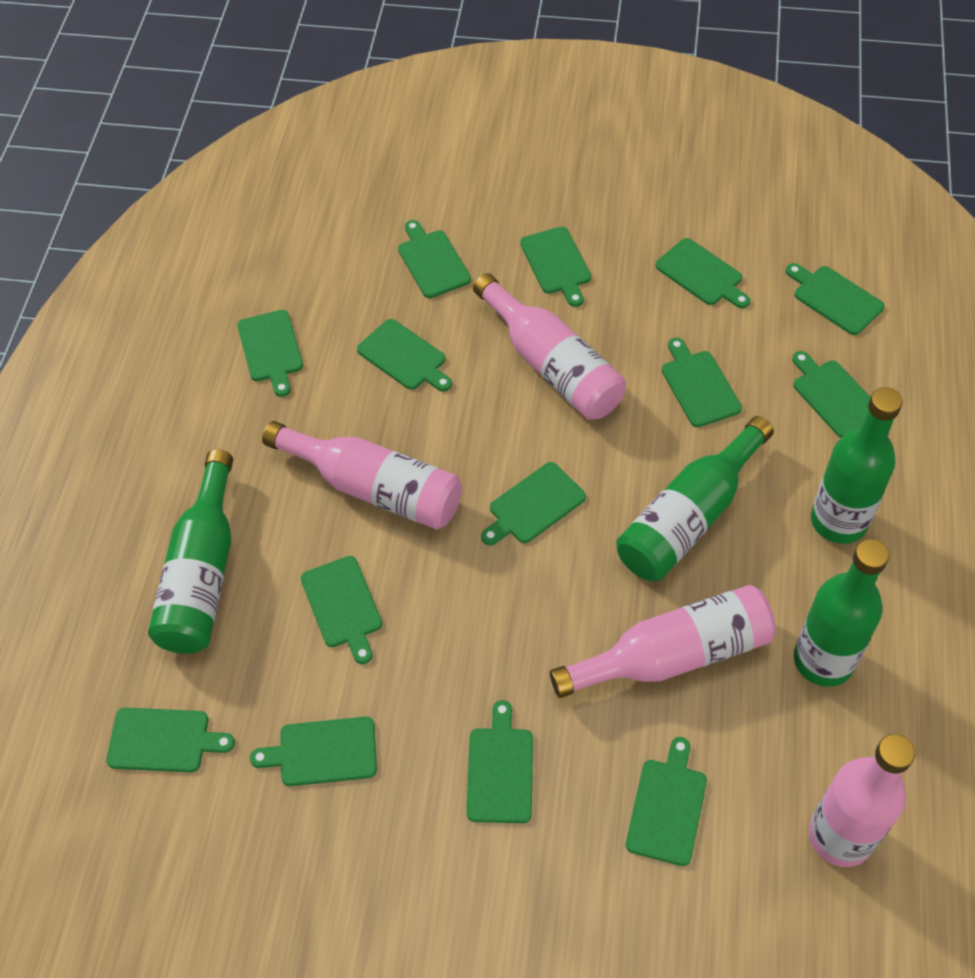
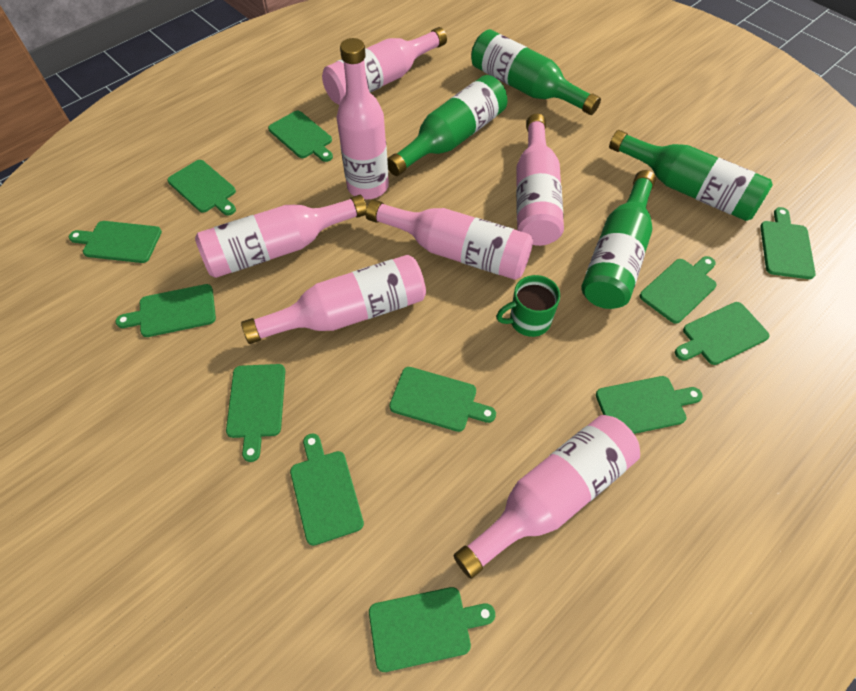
green cutting board: 14 -> 12
green mug: 0 -> 1
pink bottle: 4 -> 7

